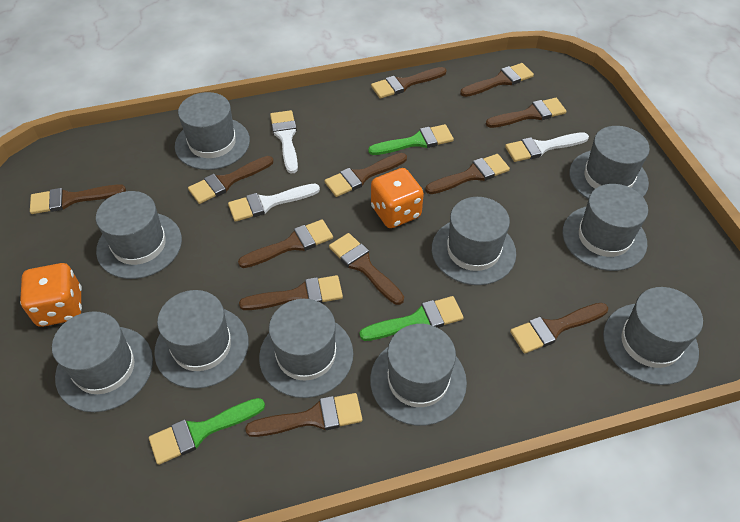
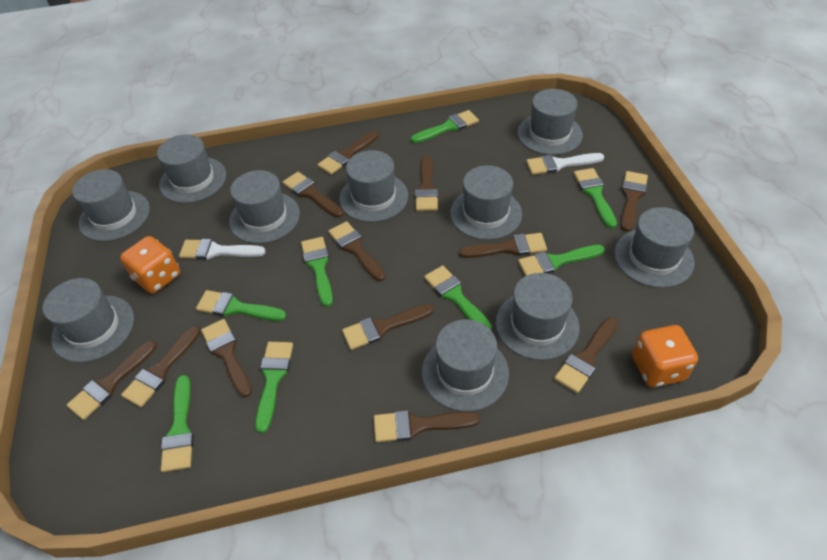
green brush: 3 -> 8
white brush: 3 -> 2

